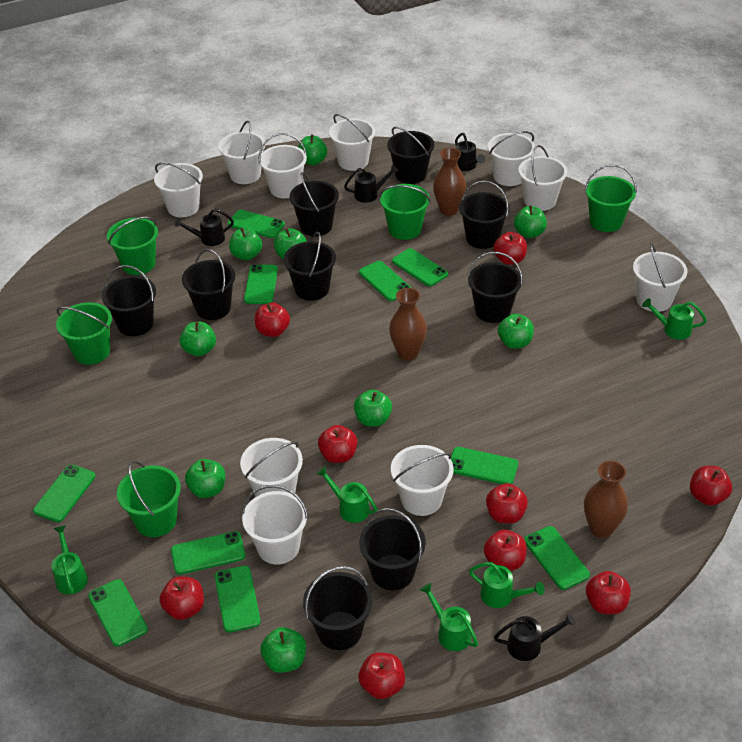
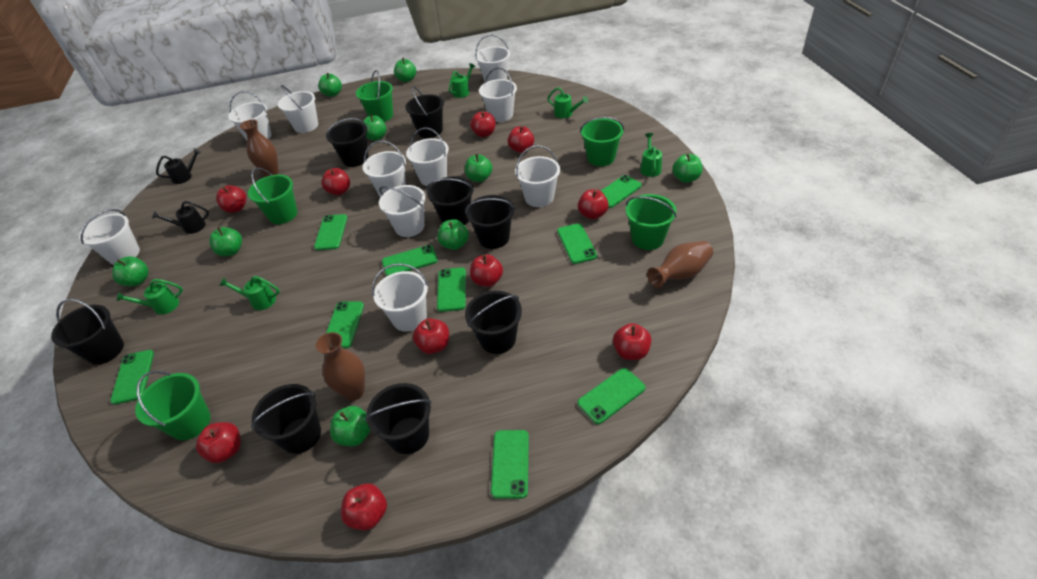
black bucket: 9 -> 8
black watering can: 4 -> 2
green phone: 10 -> 9
red apple: 9 -> 10

